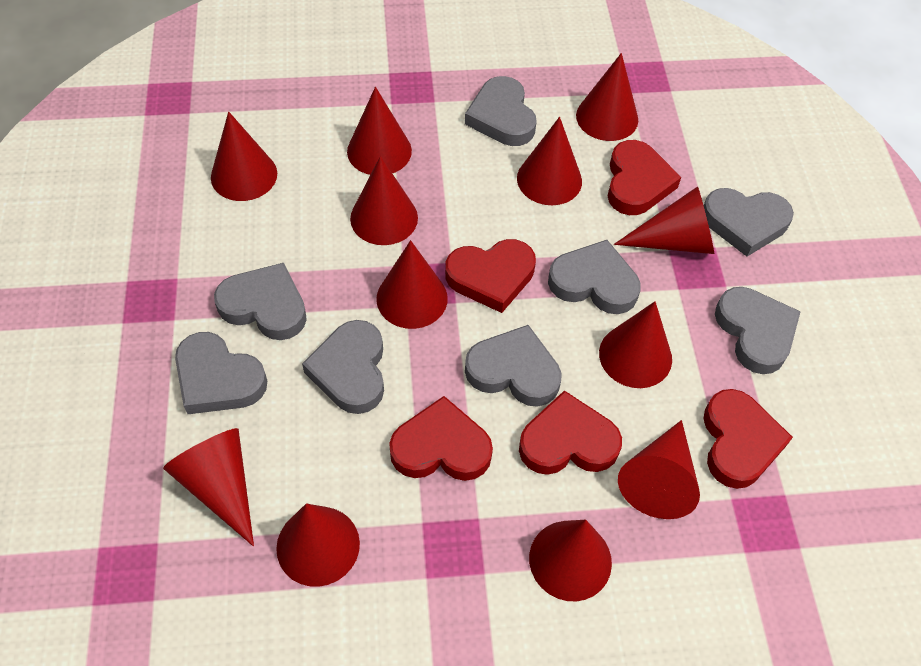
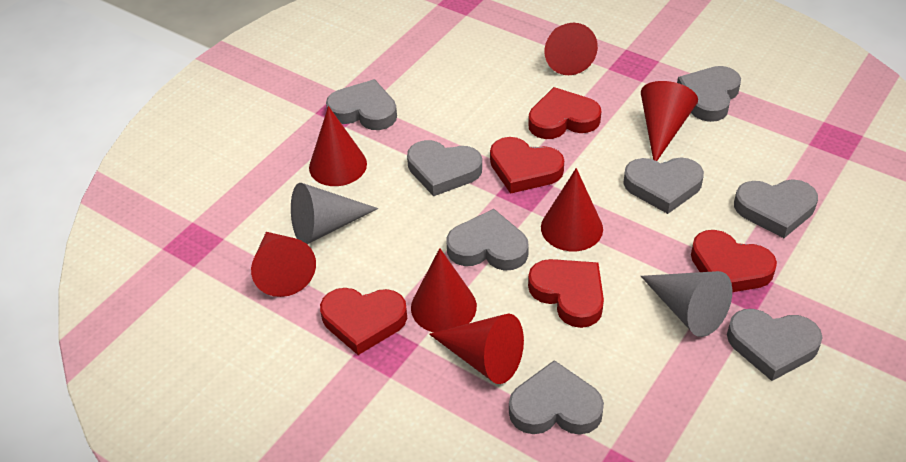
grey cone: 0 -> 2
red cone: 12 -> 7

